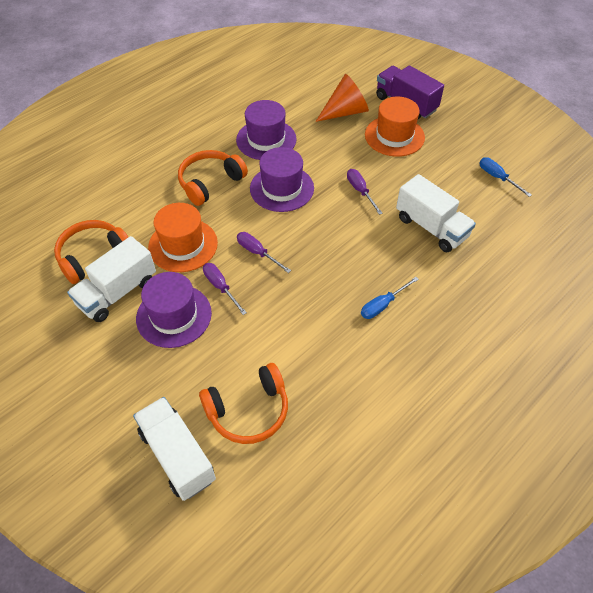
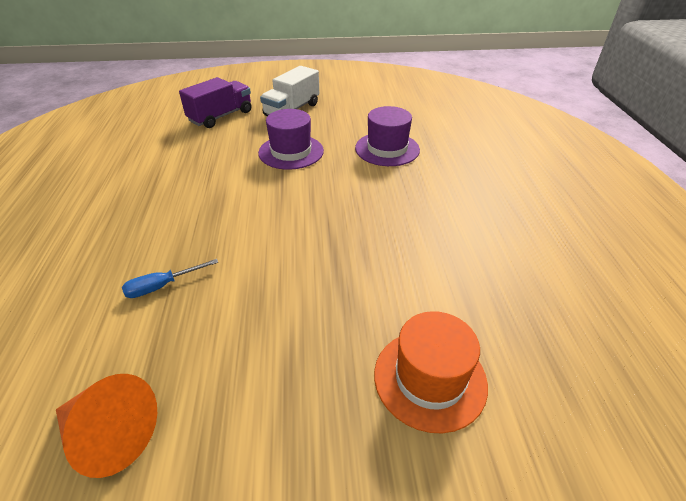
blue screwdriver: 2 -> 1
orange hat: 2 -> 1
orange headphones: 3 -> 0
purple hat: 3 -> 2
purple screwdriver: 3 -> 0
white truck: 3 -> 1

